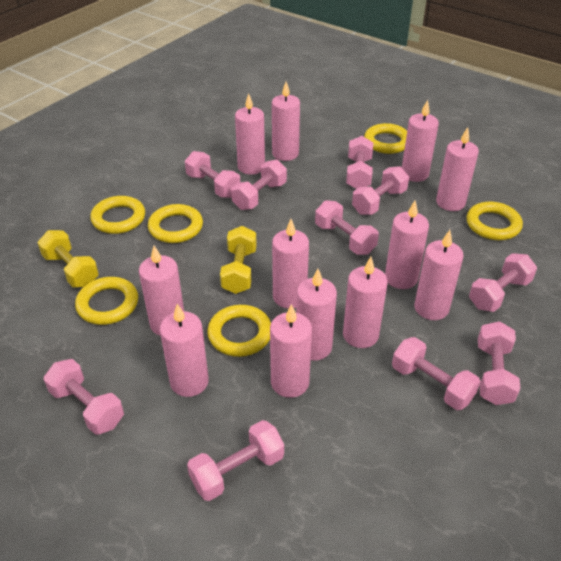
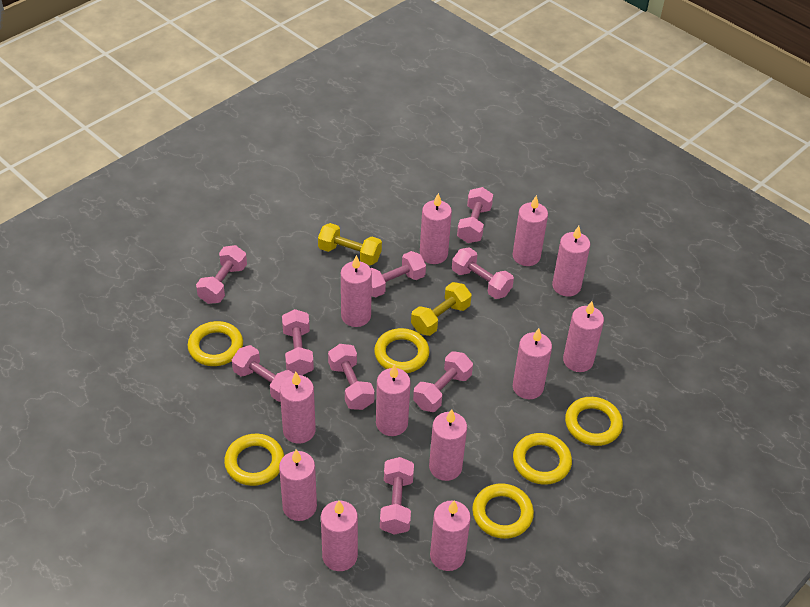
pink dumbbell: 10 -> 9

